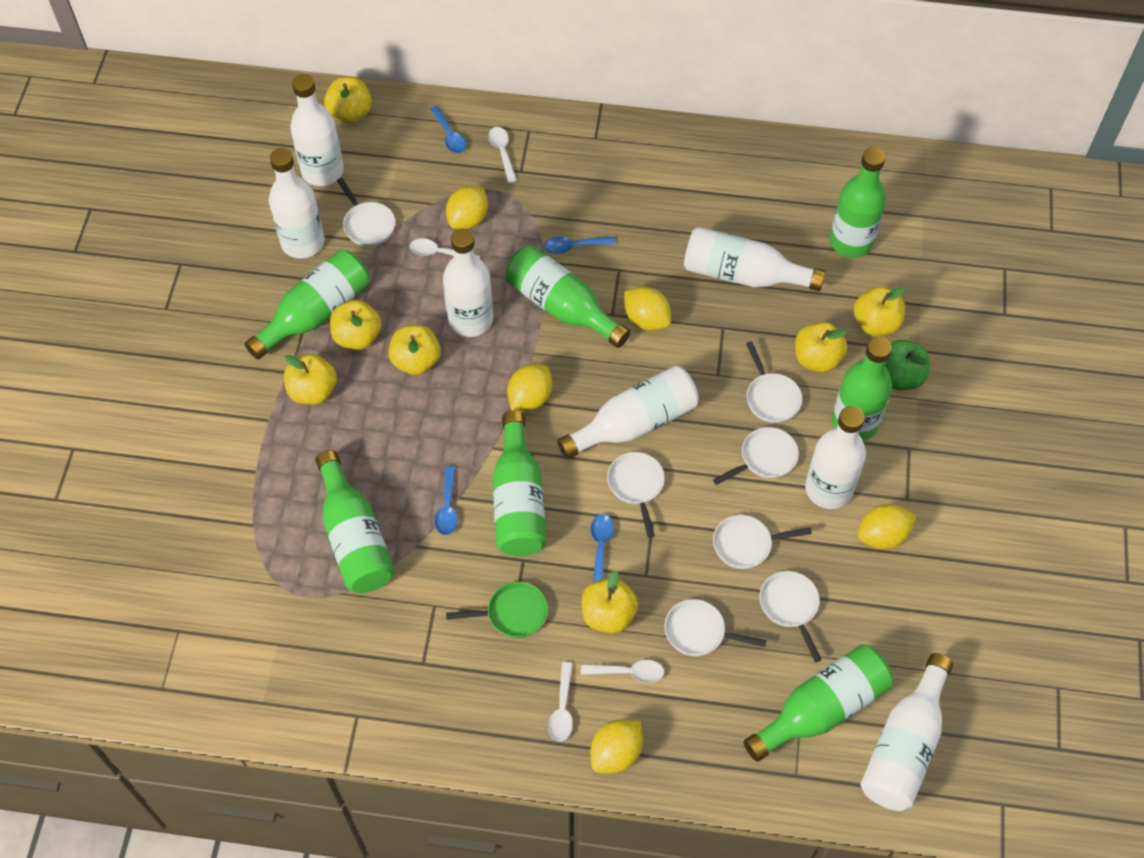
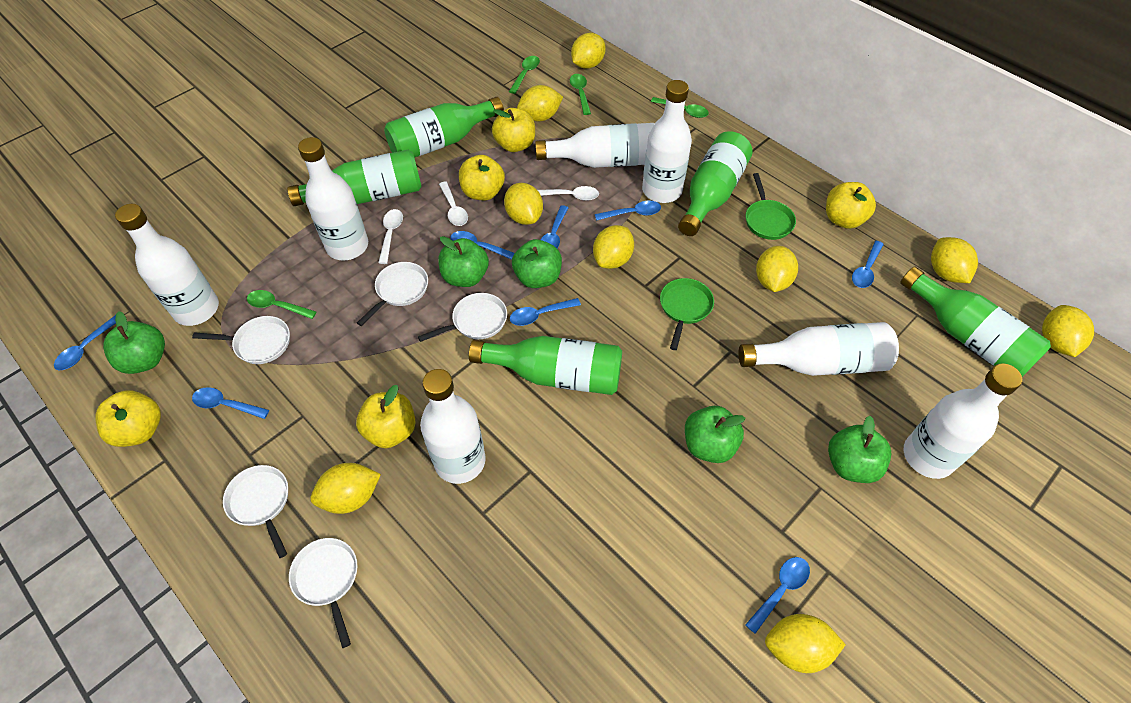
blue spoon: 4 -> 8
green apple: 1 -> 5
green bottle: 7 -> 5
green pan: 1 -> 2
green spoon: 0 -> 4
white pan: 7 -> 5
white spoon: 4 -> 3
yellow apple: 7 -> 5
yellow lemon: 5 -> 9

